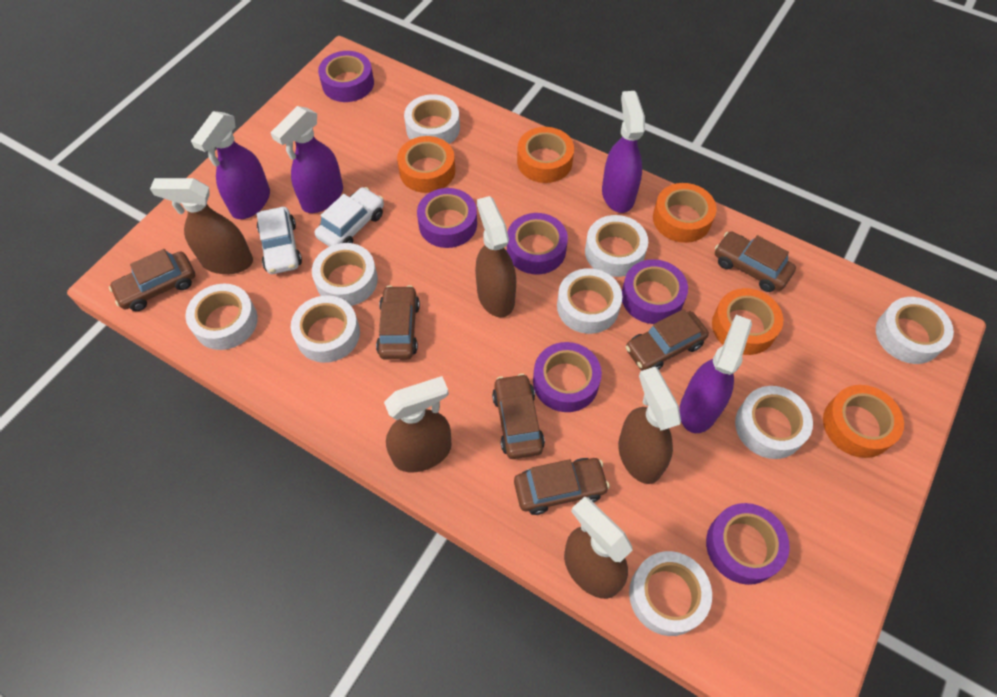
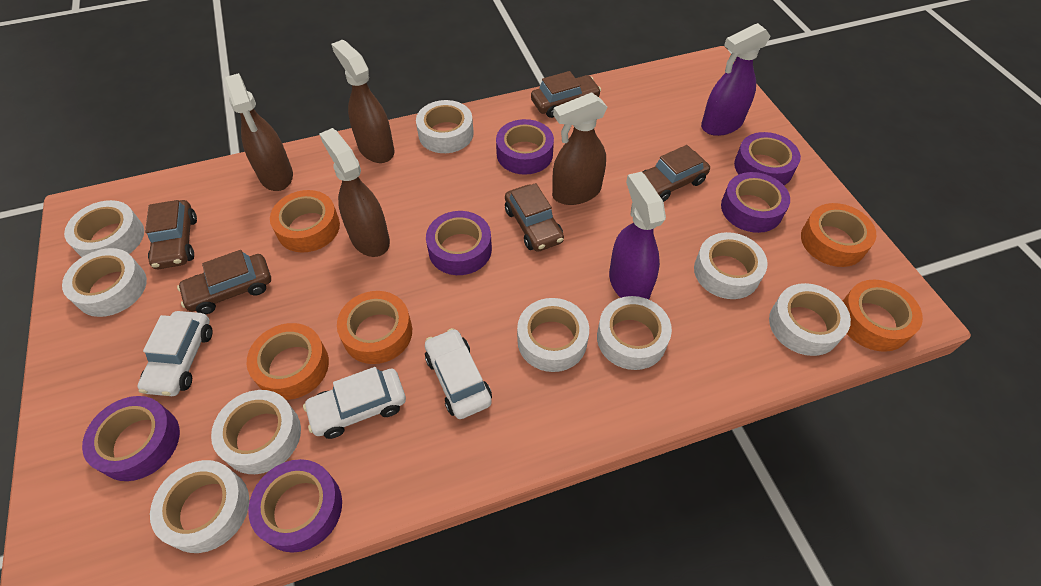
brown car: 6 -> 5
brown spray bottle: 5 -> 4
purple spray bottle: 4 -> 2
white car: 2 -> 3

